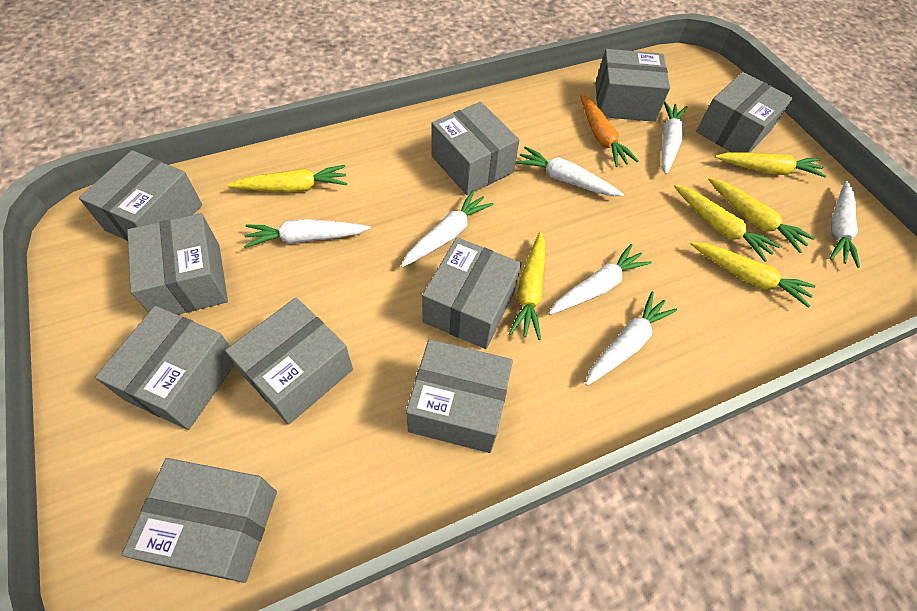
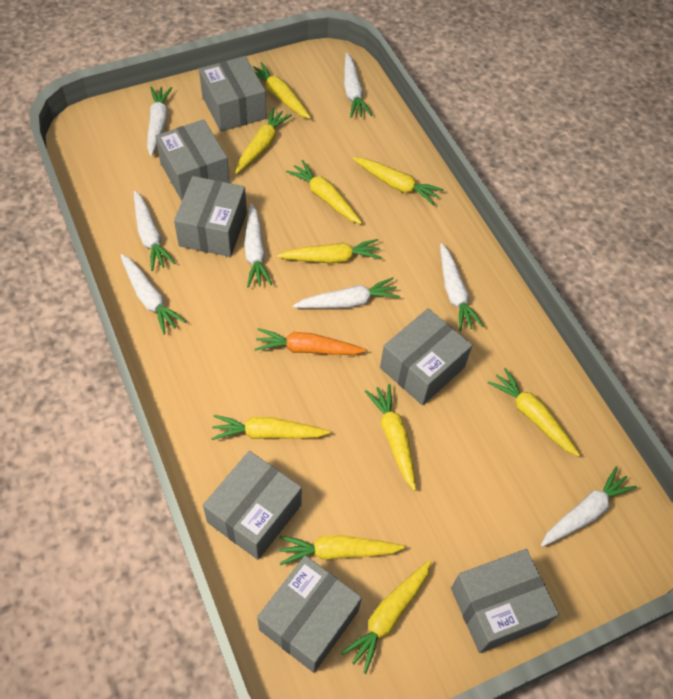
grey box: 10 -> 7
white carrot: 7 -> 8
yellow carrot: 6 -> 10

